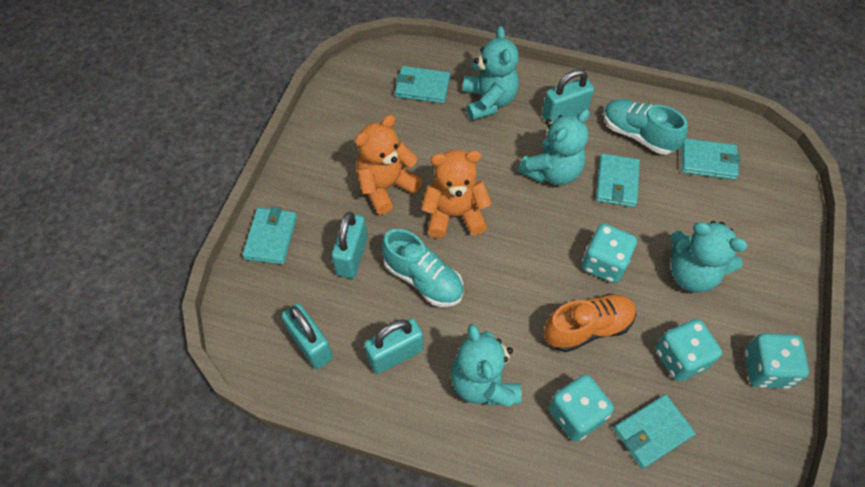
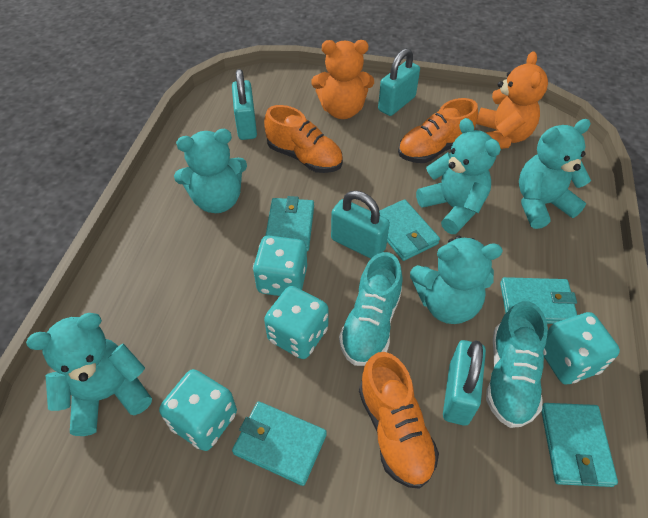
orange shoe: 1 -> 3
turquoise teddy bear: 4 -> 5

